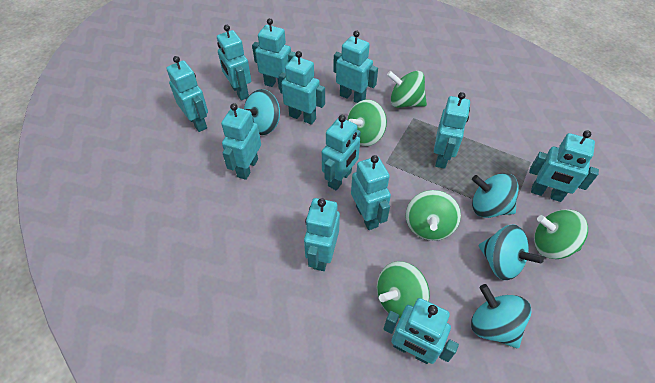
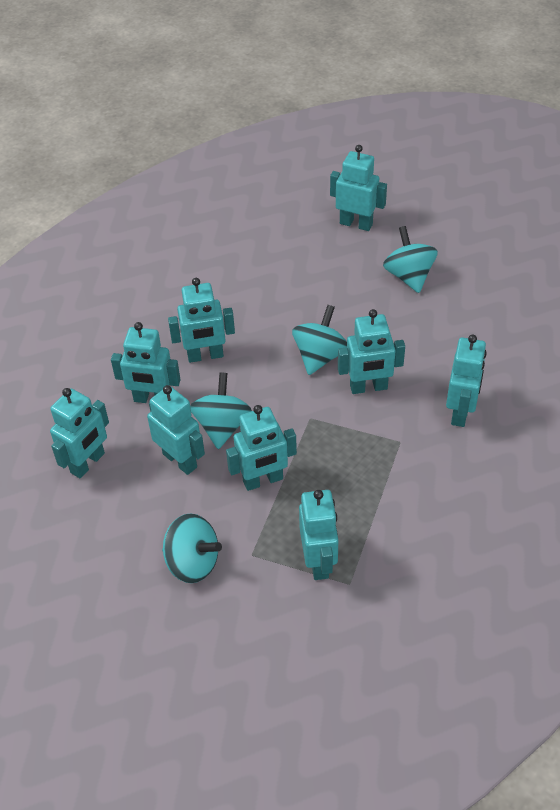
green spinning top: 5 -> 0
turquoise robot: 12 -> 9

